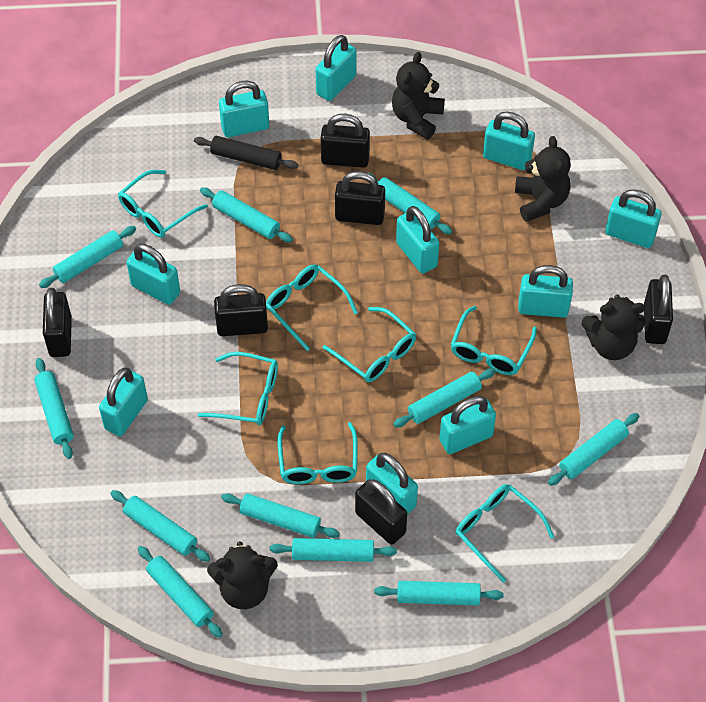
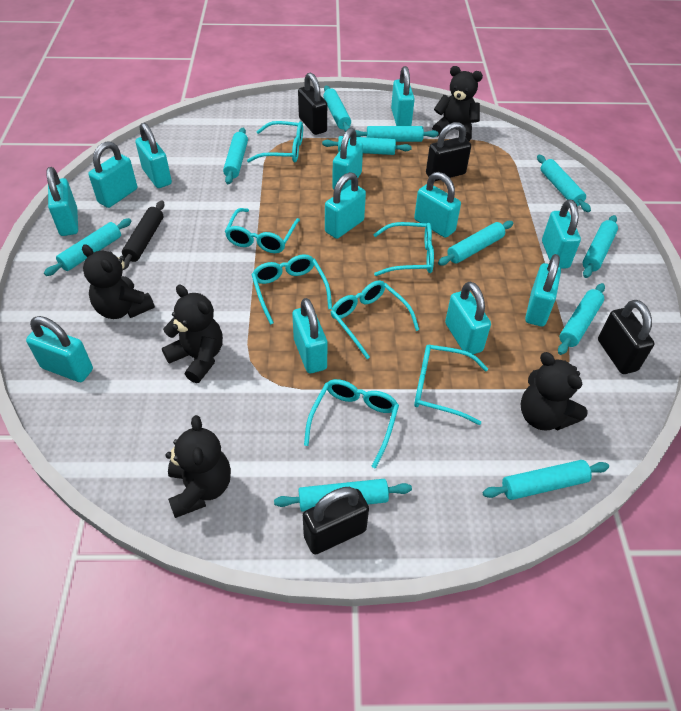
black padlock: 6 -> 4
black teddy bear: 4 -> 5
turquoise padlock: 10 -> 12

